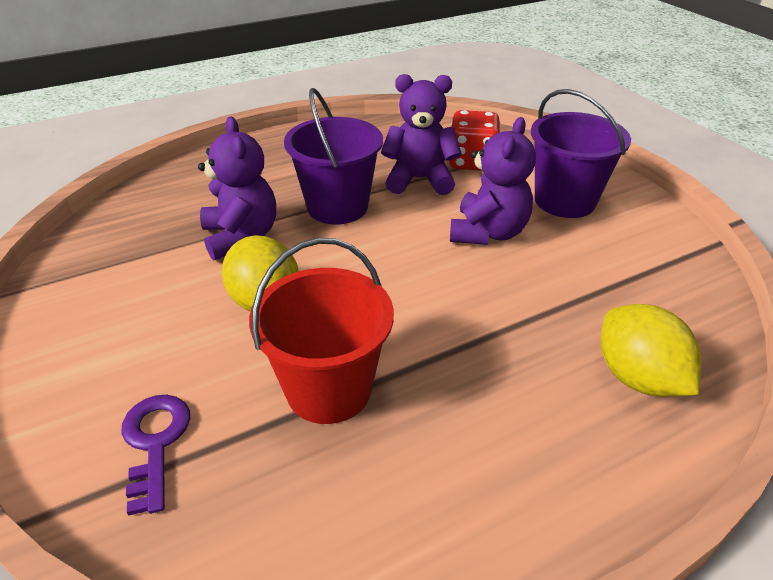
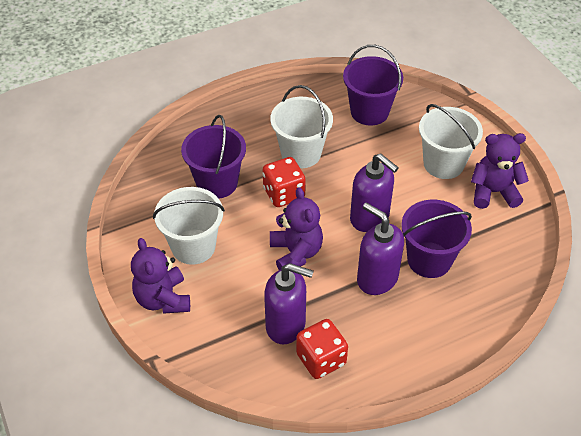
purple bucket: 2 -> 3
purple key: 1 -> 0
purple soap dispenser: 0 -> 3
red bucket: 1 -> 0
red dice: 1 -> 2
white bucket: 0 -> 3
yellow lemon: 2 -> 0

